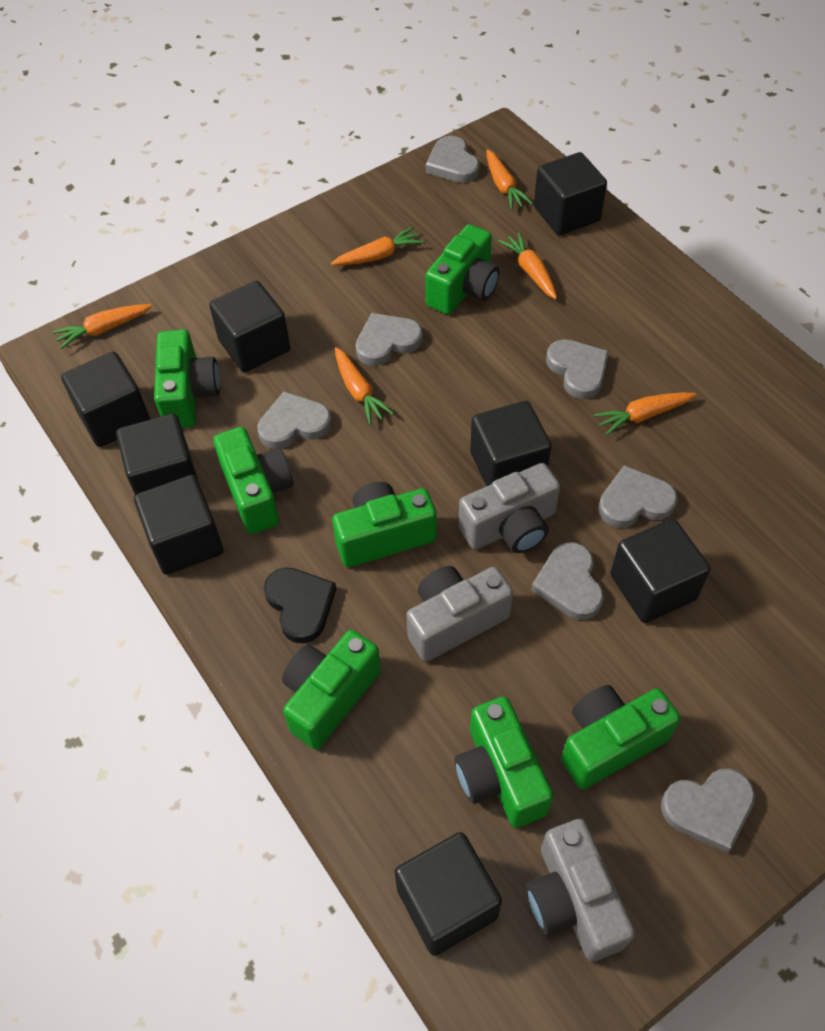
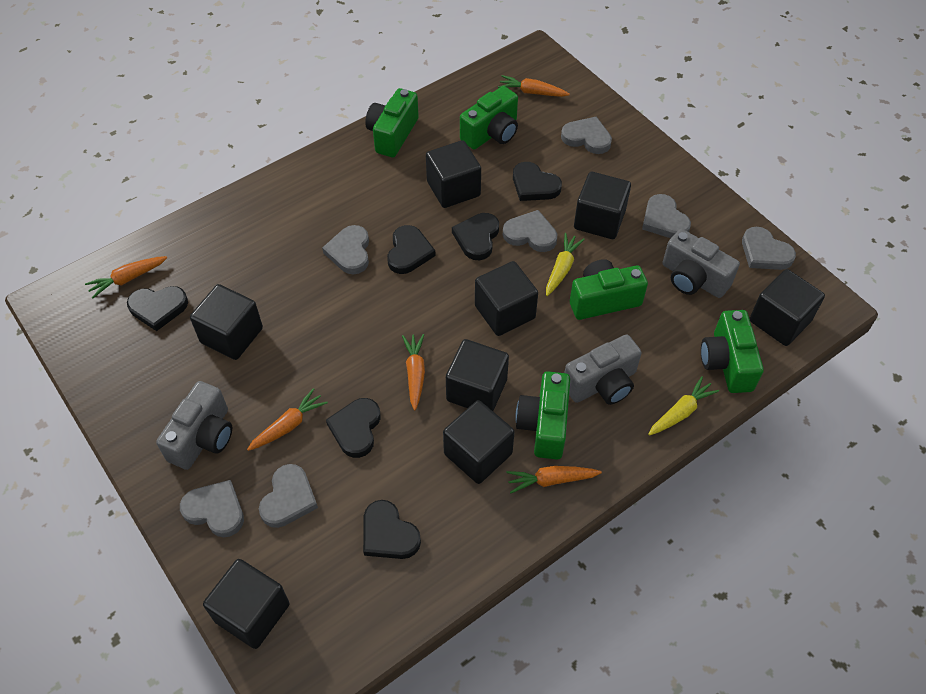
black heart: 1 -> 6
green camera: 7 -> 5
orange carrot: 6 -> 5
yellow carrot: 0 -> 2

